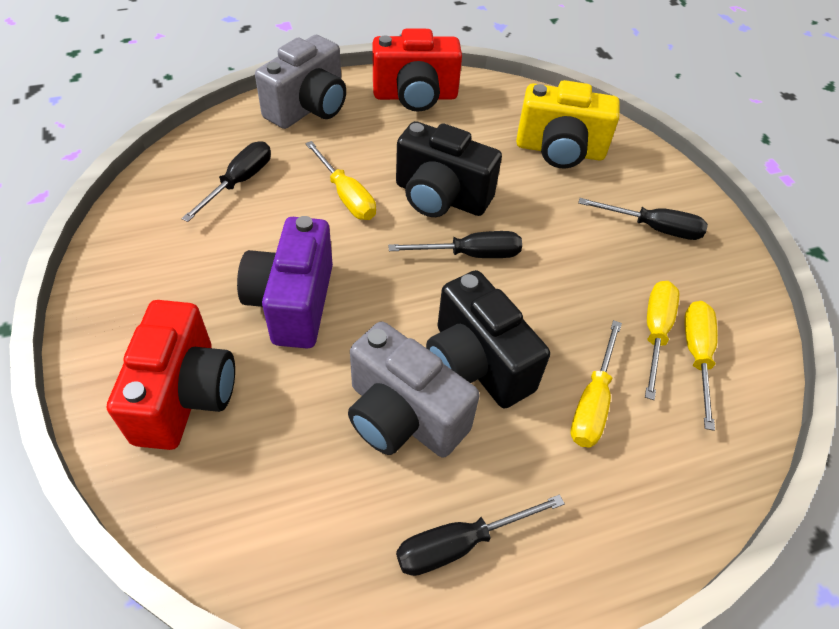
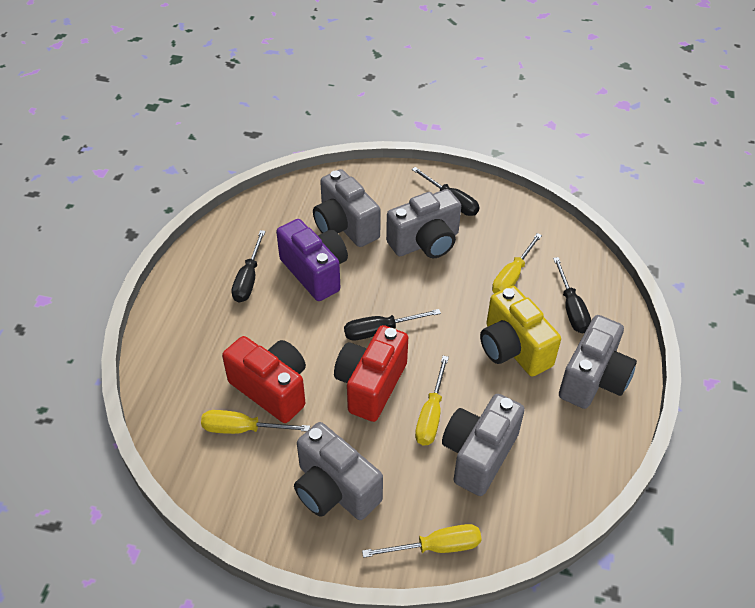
black camera: 2 -> 0
grey camera: 2 -> 5

